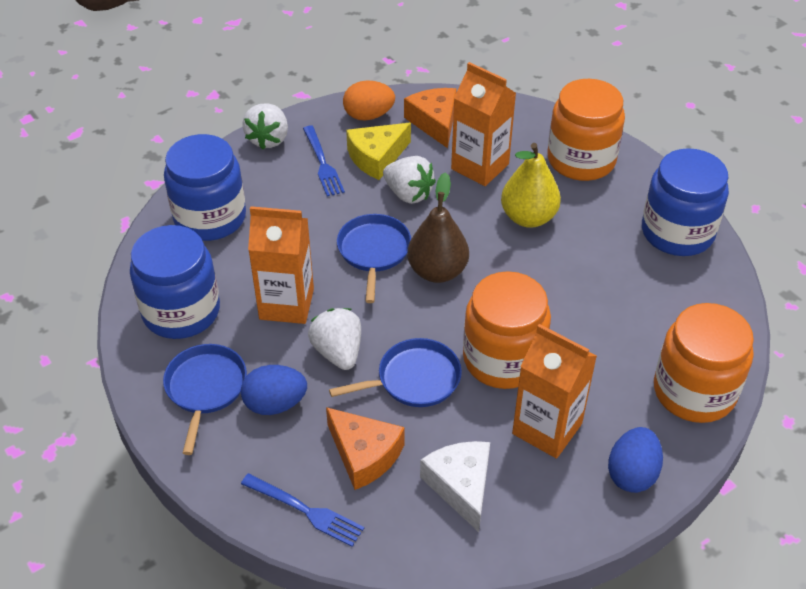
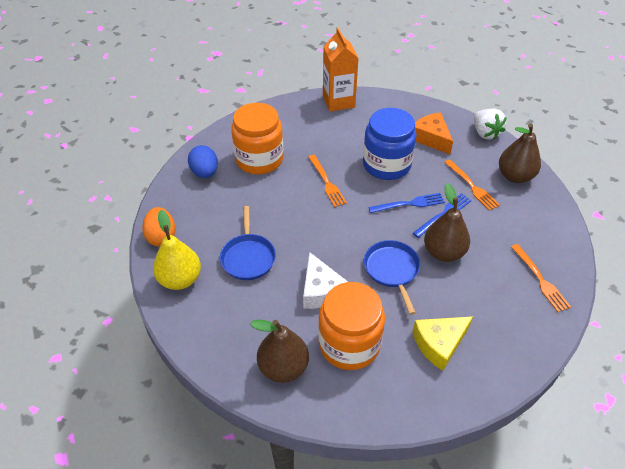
blue egg: 2 -> 1
blue jar: 3 -> 1
blue pan: 3 -> 2
brown pear: 1 -> 3
orange carton: 3 -> 1
orange cheese: 2 -> 1
orange fork: 0 -> 3
orange jar: 3 -> 2
white strawberry: 3 -> 1

